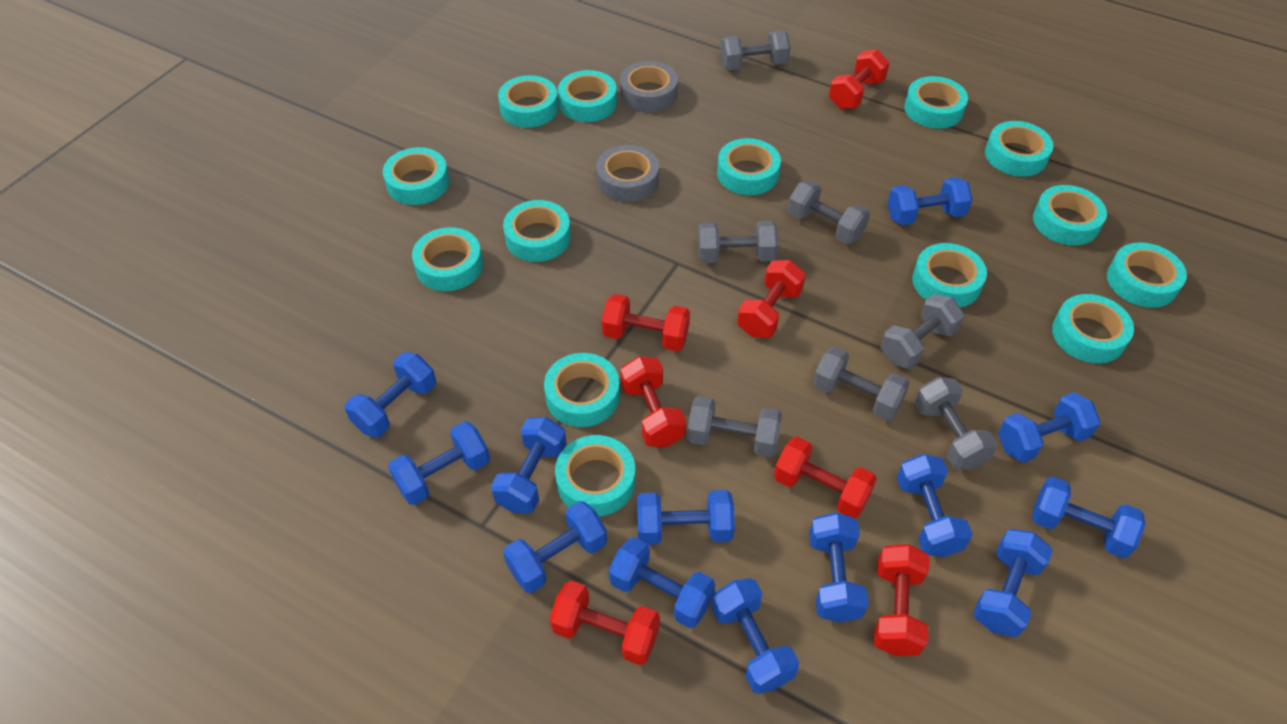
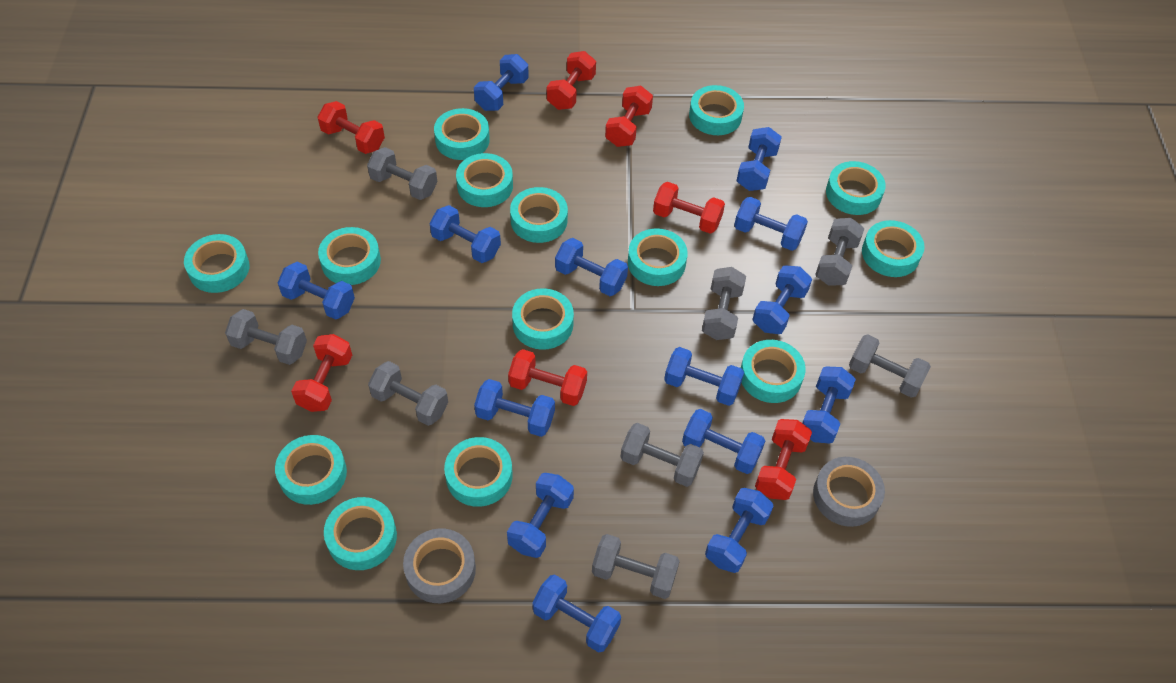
blue dumbbell: 13 -> 14
grey dumbbell: 7 -> 8

